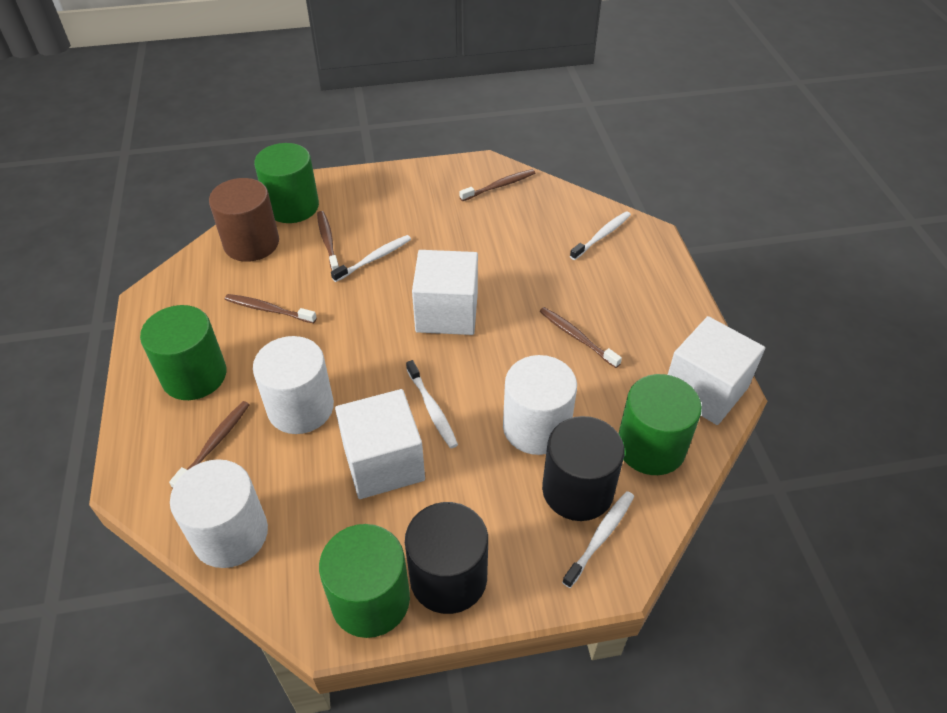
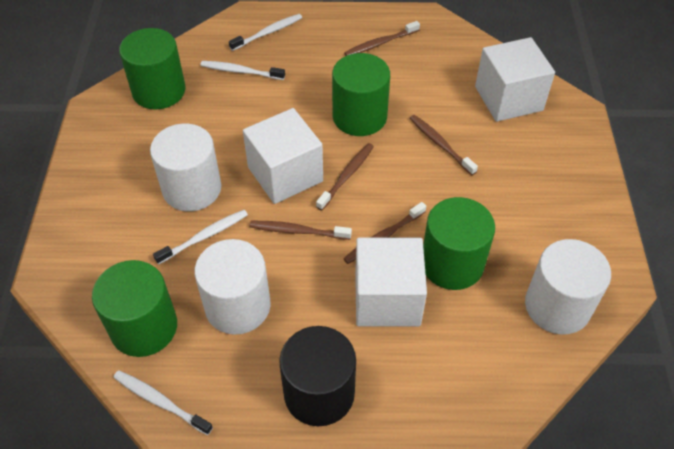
black cylinder: 2 -> 1
brown cylinder: 1 -> 0

